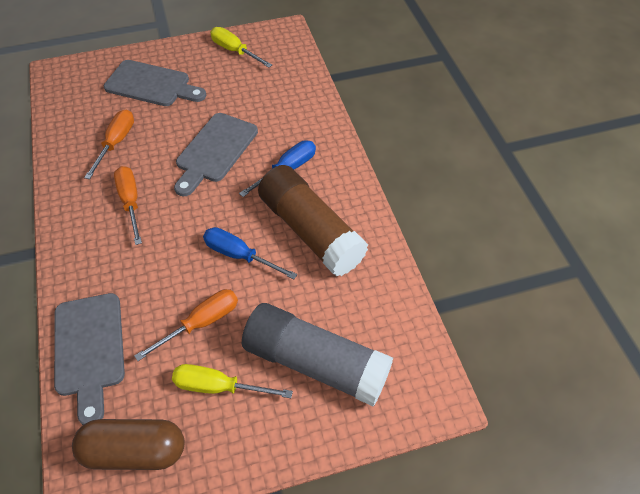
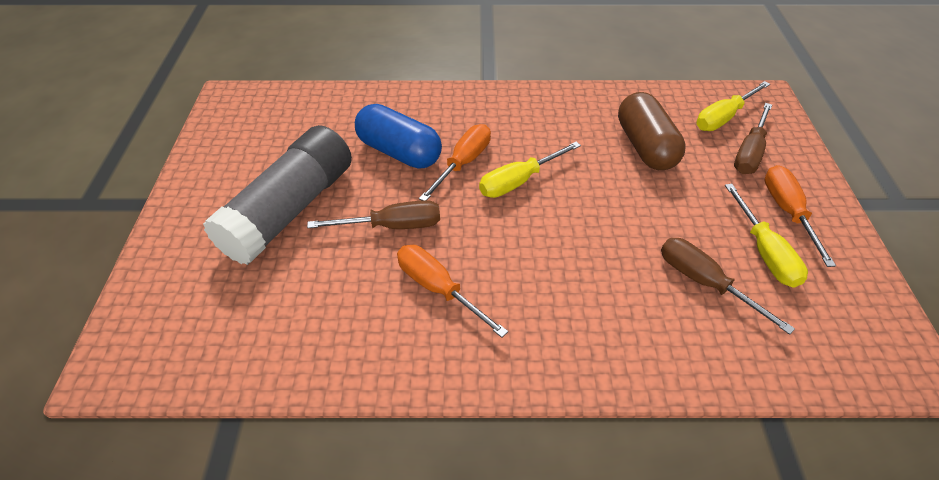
blue capsule: 0 -> 1
blue screwdriver: 2 -> 0
brown glue stick: 1 -> 0
brown screwdriver: 0 -> 3
grey cutting board: 3 -> 0
yellow screwdriver: 2 -> 3

